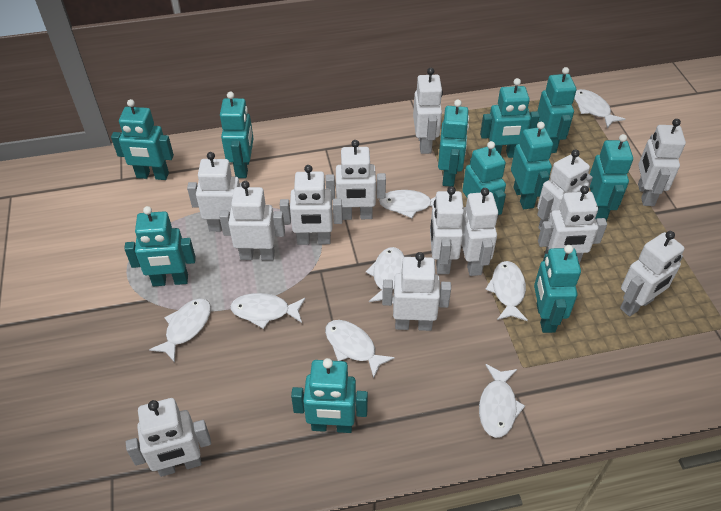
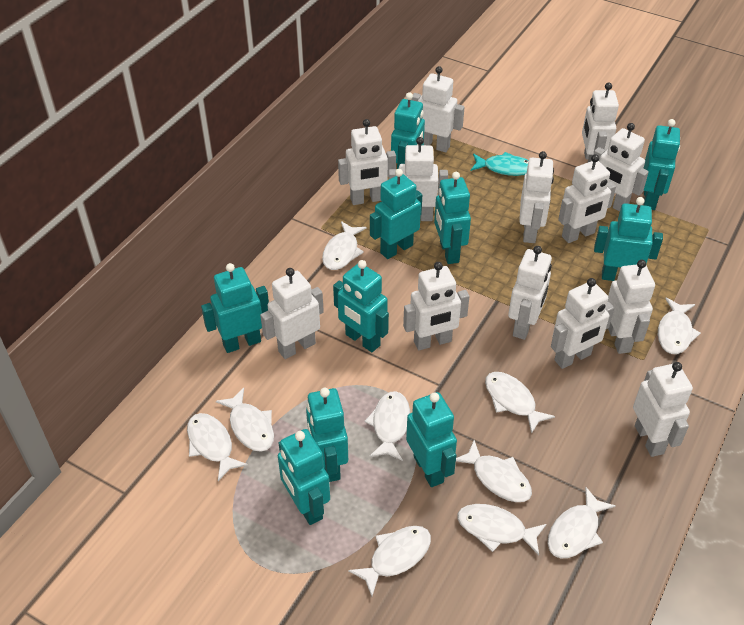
turquoise fish: 0 -> 1
turquoise robot: 11 -> 10
white fish: 8 -> 10

